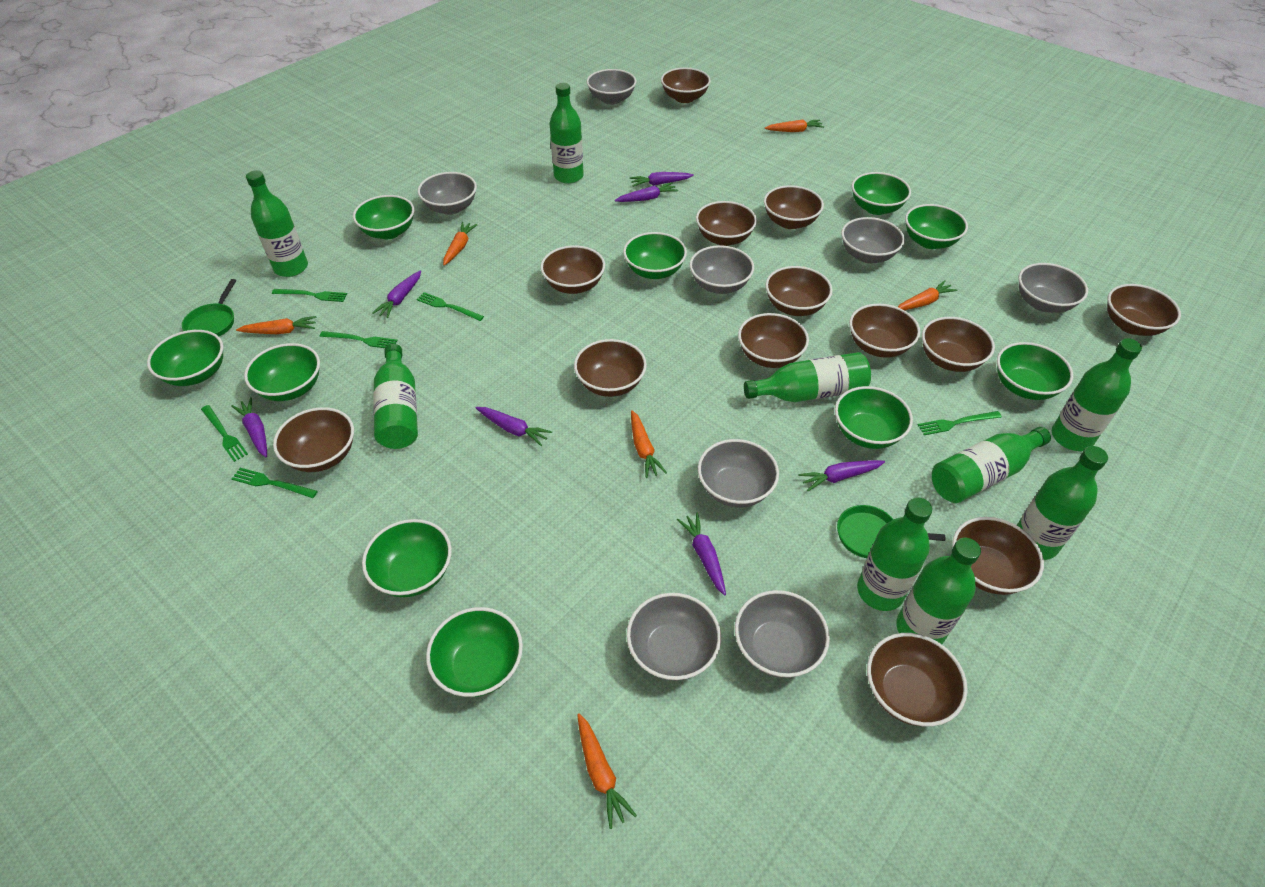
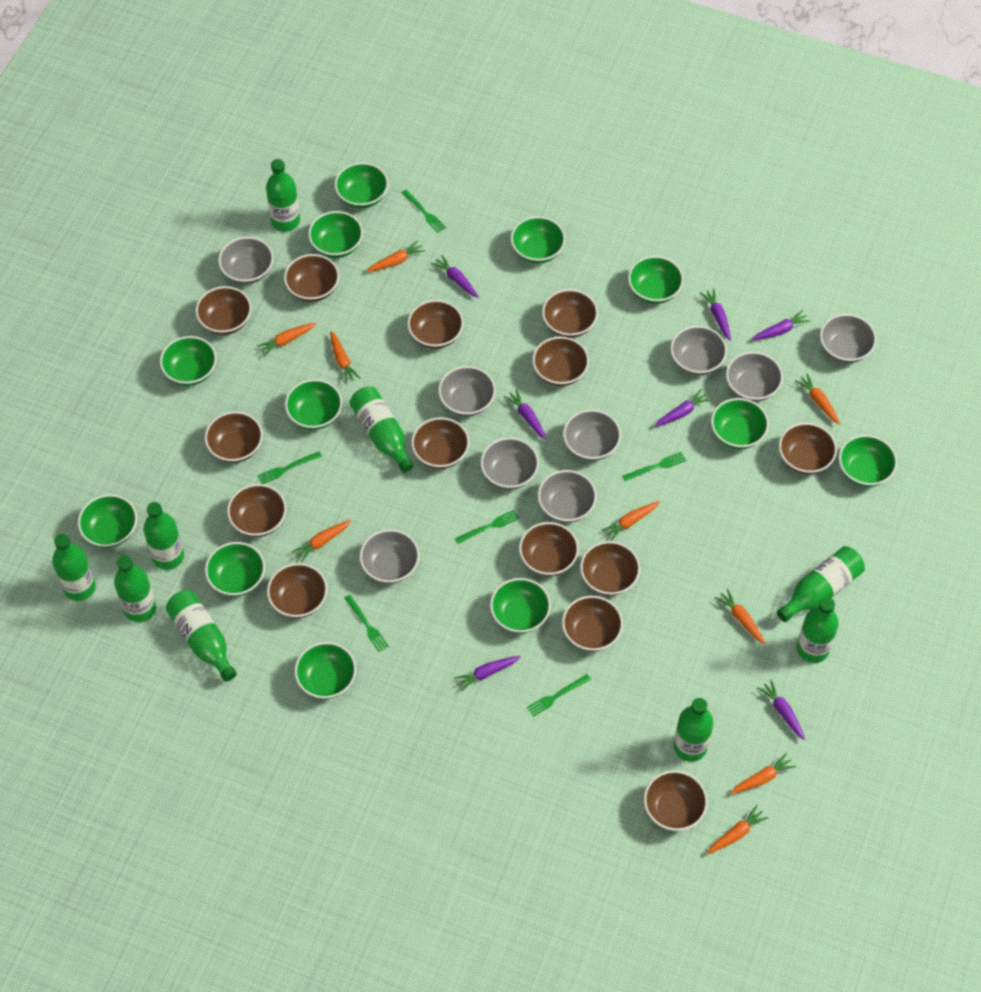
brown bowl: 13 -> 14
green bowl: 10 -> 12
green pan: 2 -> 0
grey bowl: 8 -> 9
orange carrot: 6 -> 9

